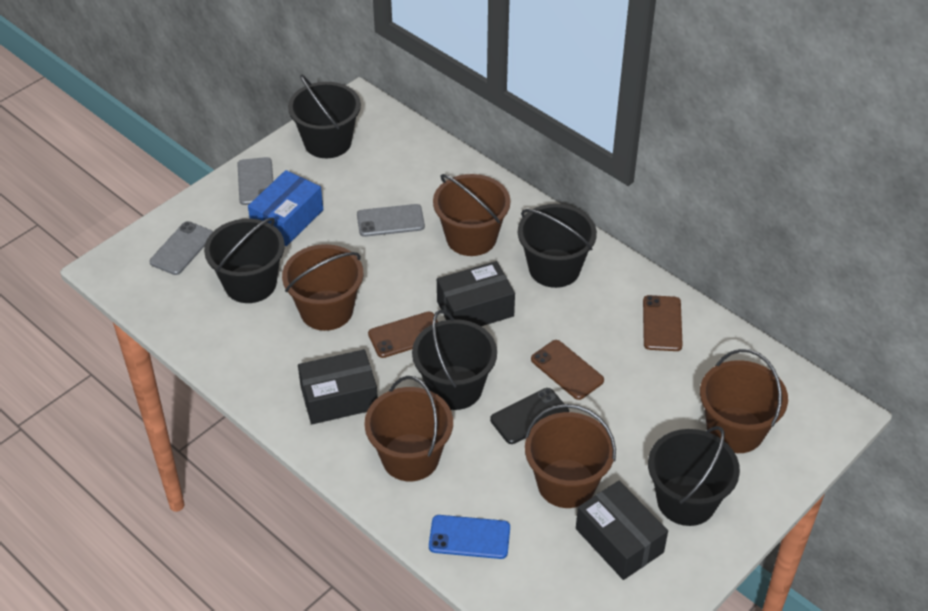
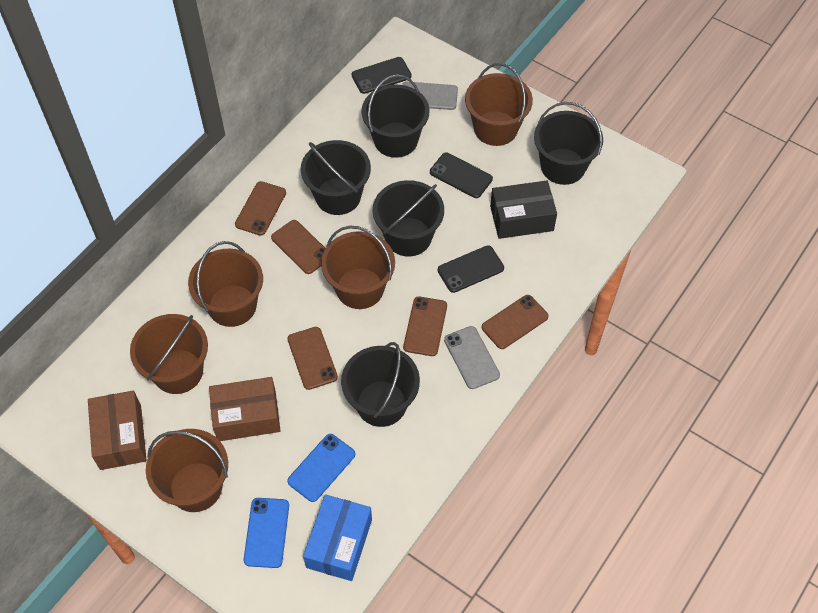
black box: 3 -> 1
black phone: 1 -> 3
blue phone: 1 -> 2
brown box: 0 -> 2
brown phone: 3 -> 5
grey phone: 3 -> 2

